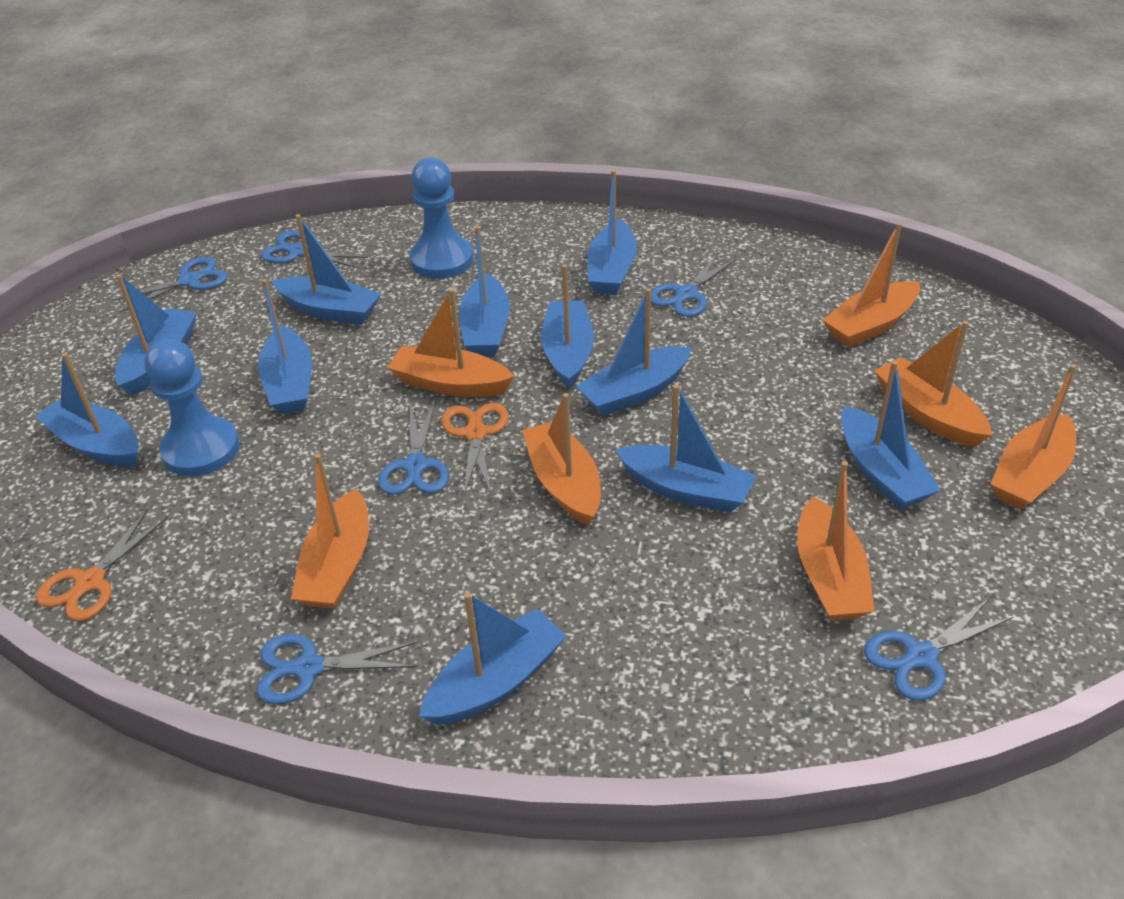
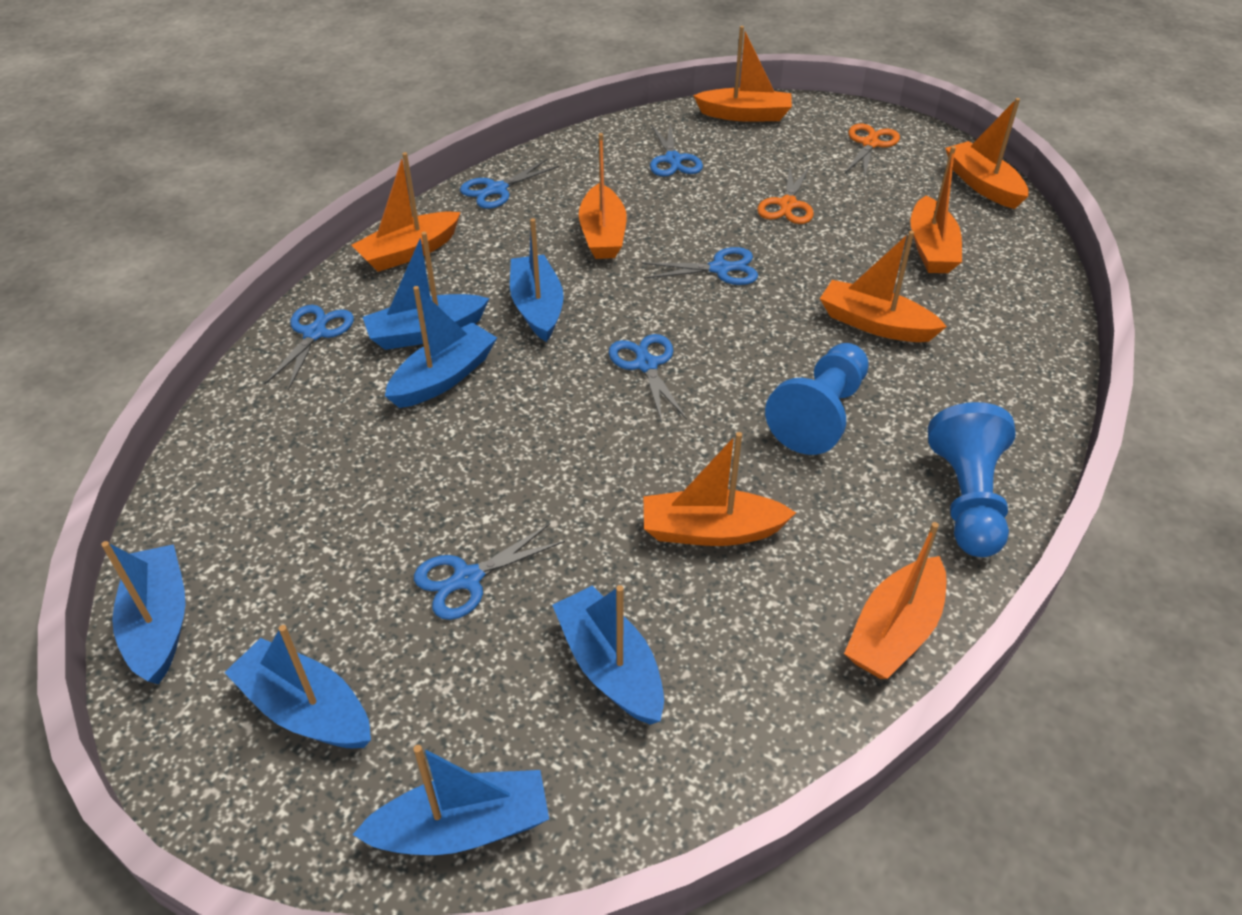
blue boat: 11 -> 7
orange boat: 7 -> 8

